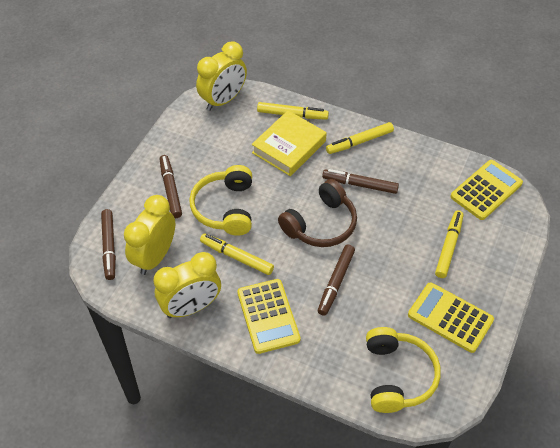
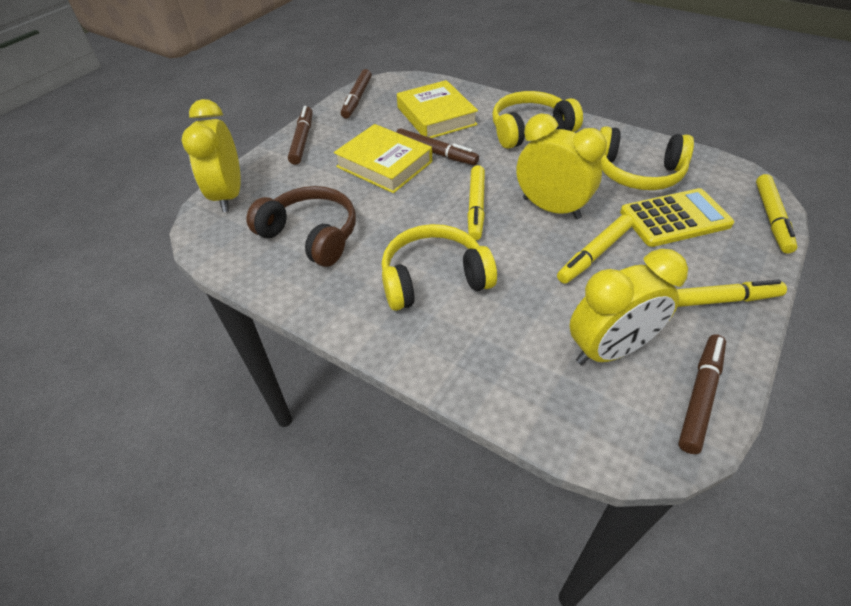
yellow book: 1 -> 2
yellow calculator: 3 -> 1
yellow headphones: 2 -> 3

